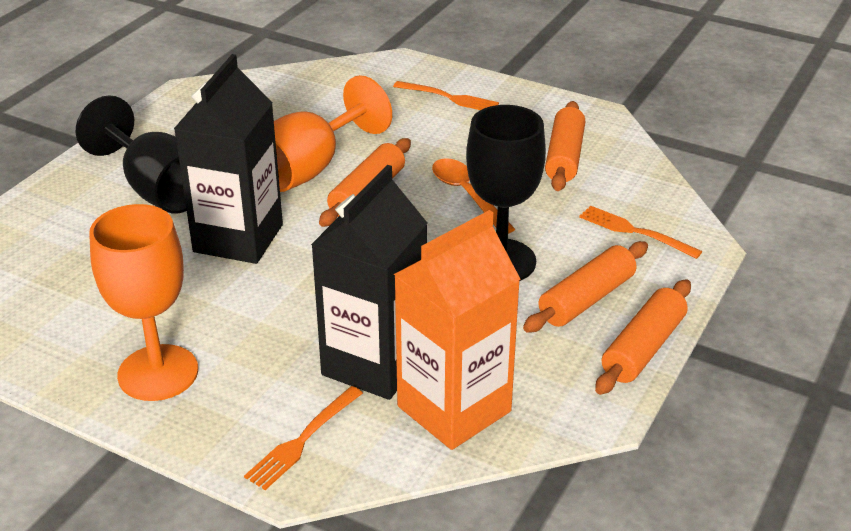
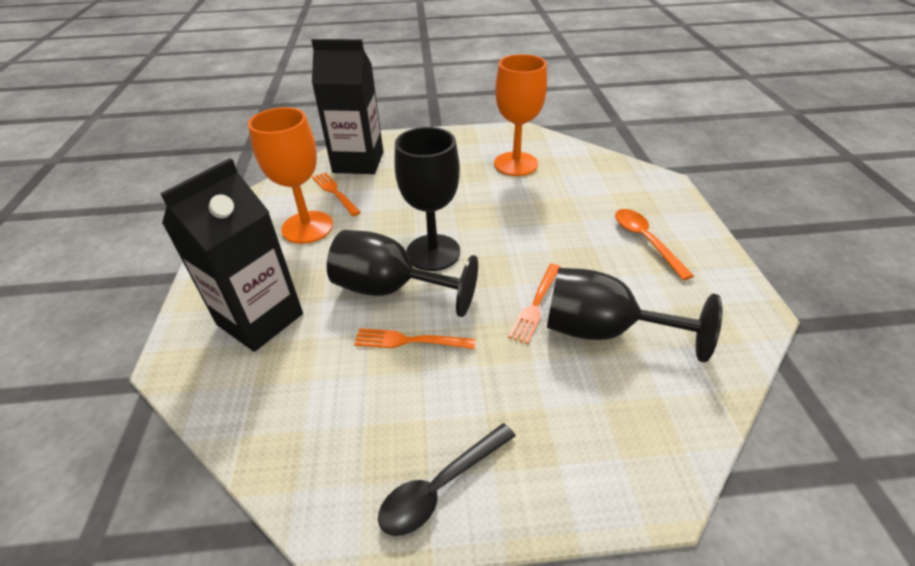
black goblet: 2 -> 3
black spoon: 0 -> 1
orange carton: 1 -> 0
orange rolling pin: 4 -> 0

